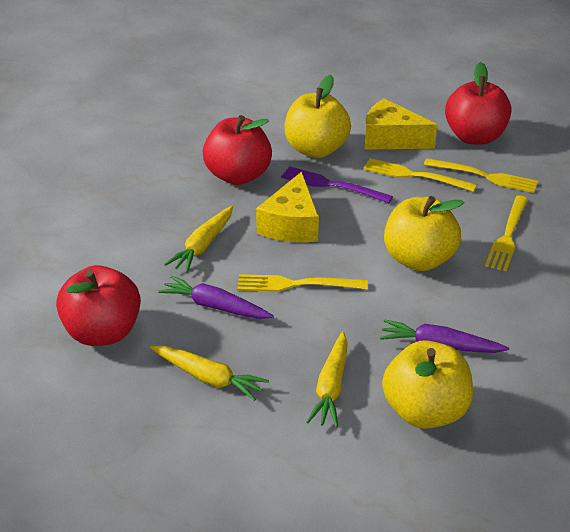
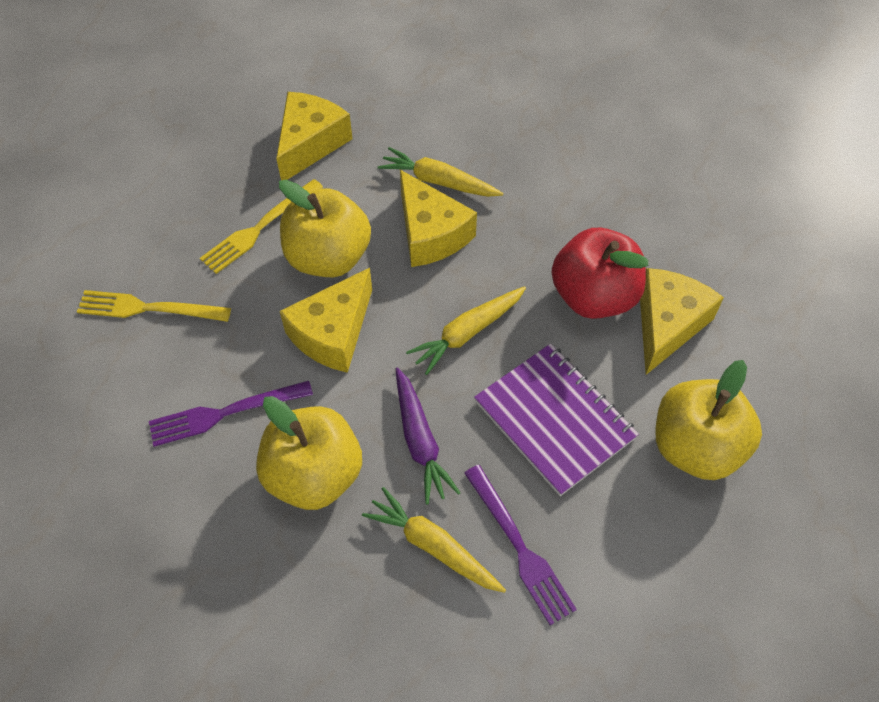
purple carrot: 2 -> 1
purple fork: 1 -> 2
purple notebook: 0 -> 1
red apple: 3 -> 1
yellow cheese: 2 -> 4
yellow fork: 4 -> 2

